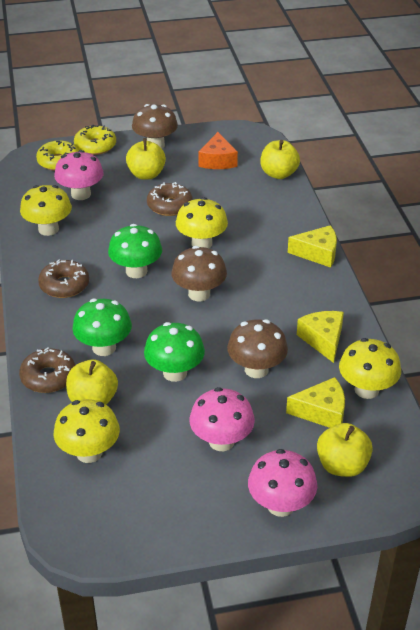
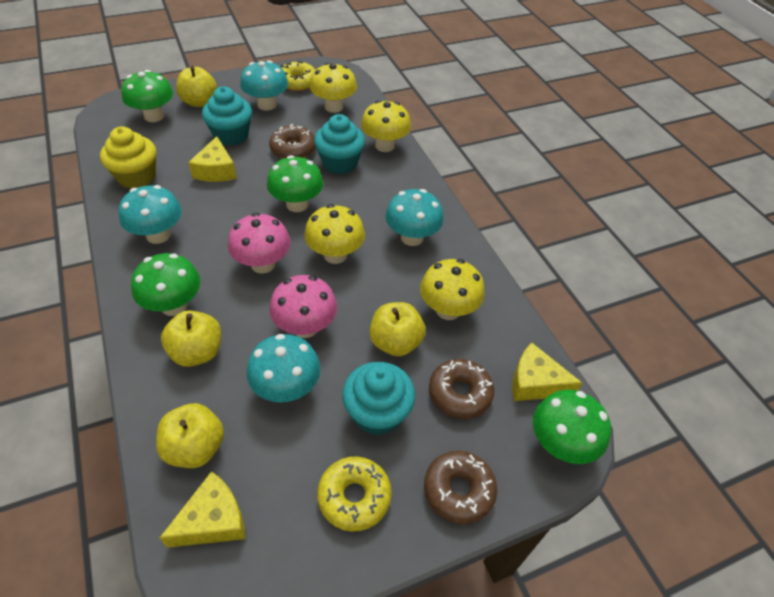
brown mushroom: 3 -> 0
green mushroom: 3 -> 4
orange cheese: 1 -> 0
pink mushroom: 3 -> 2
turquoise cupcake: 0 -> 3
turquoise mushroom: 0 -> 4
yellow cupcake: 0 -> 1

